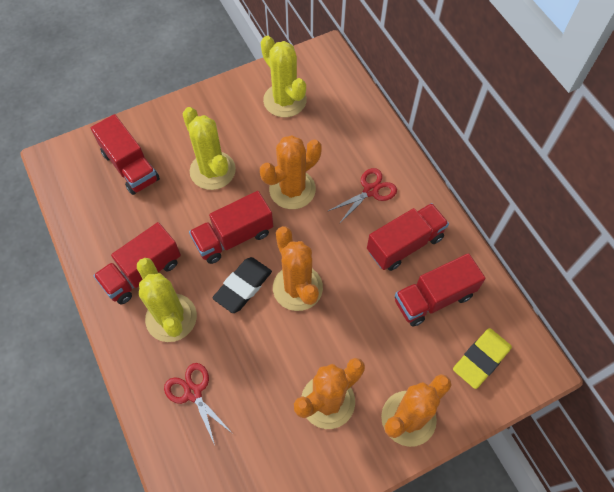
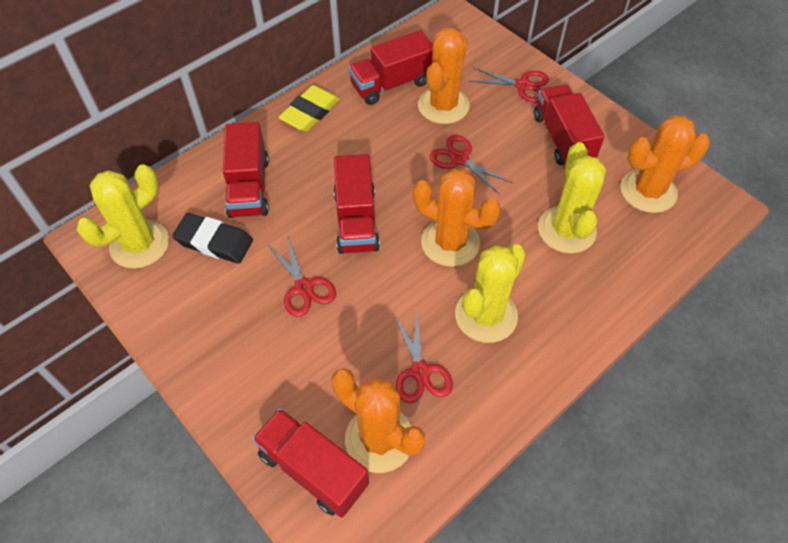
red scissors: 2 -> 4

